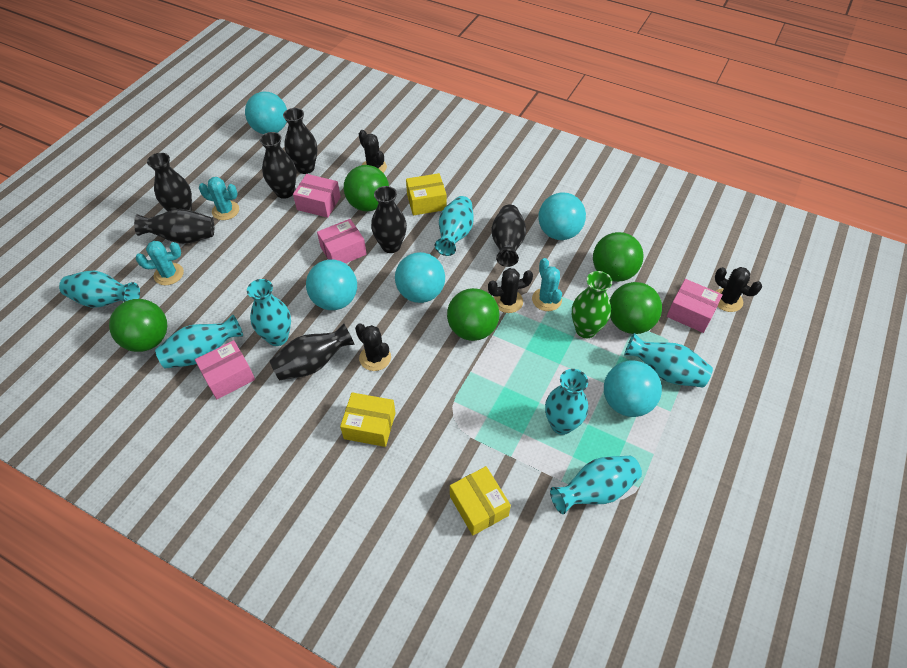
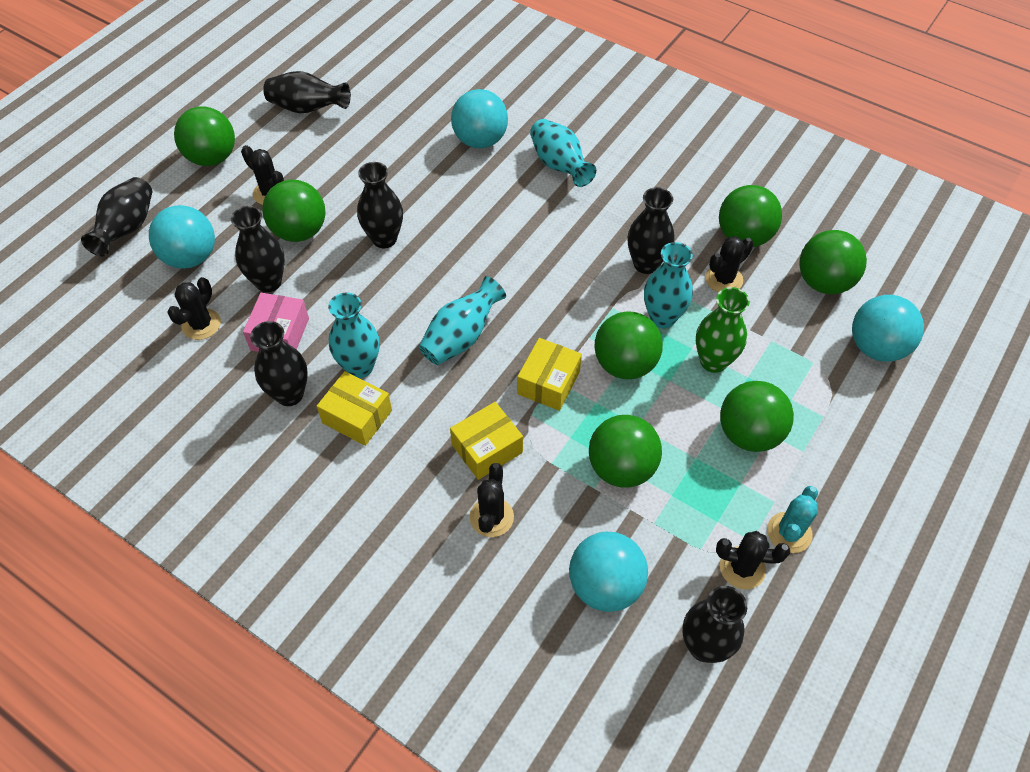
black cactus: 4 -> 5
green ball: 5 -> 7
pink box: 4 -> 1
turquoise ball: 5 -> 4
turquoise cactus: 3 -> 1
turquoise vase: 7 -> 4

